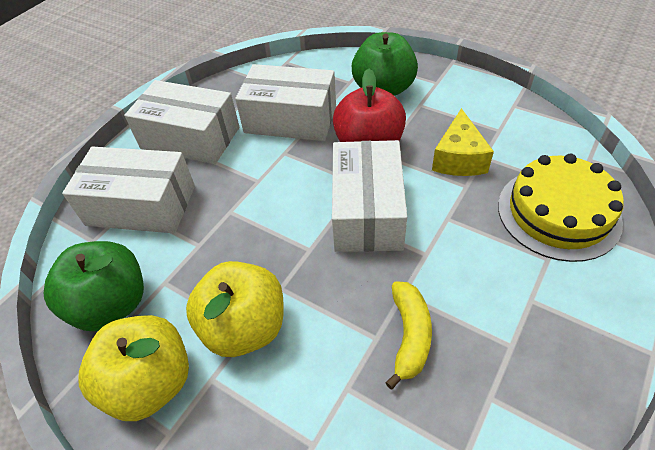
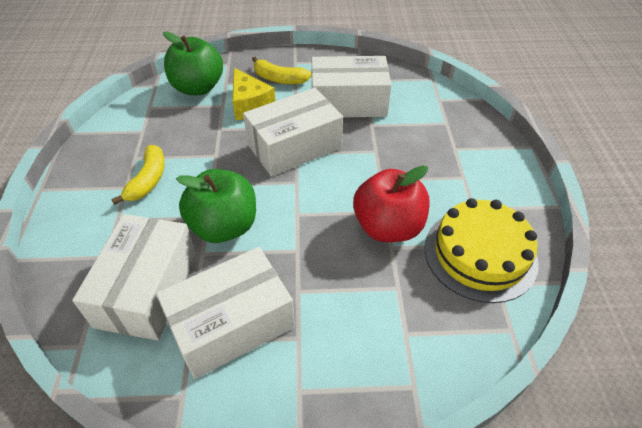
yellow apple: 2 -> 0
yellow banana: 1 -> 2

